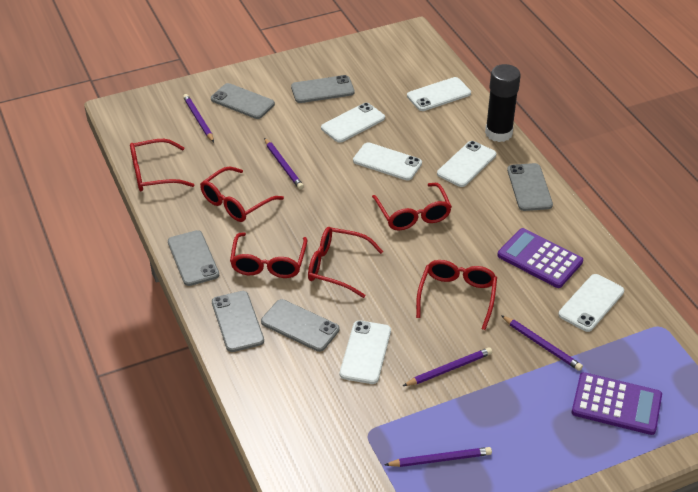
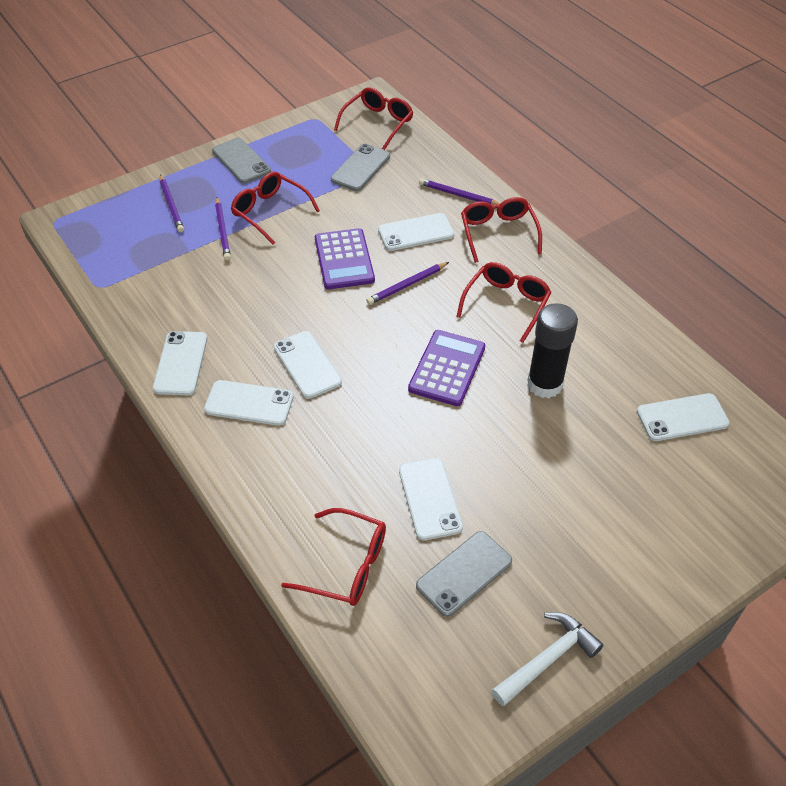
grey phone: 6 -> 3
purple pencil: 5 -> 4
red glasses: 6 -> 5
white hammer: 0 -> 1

